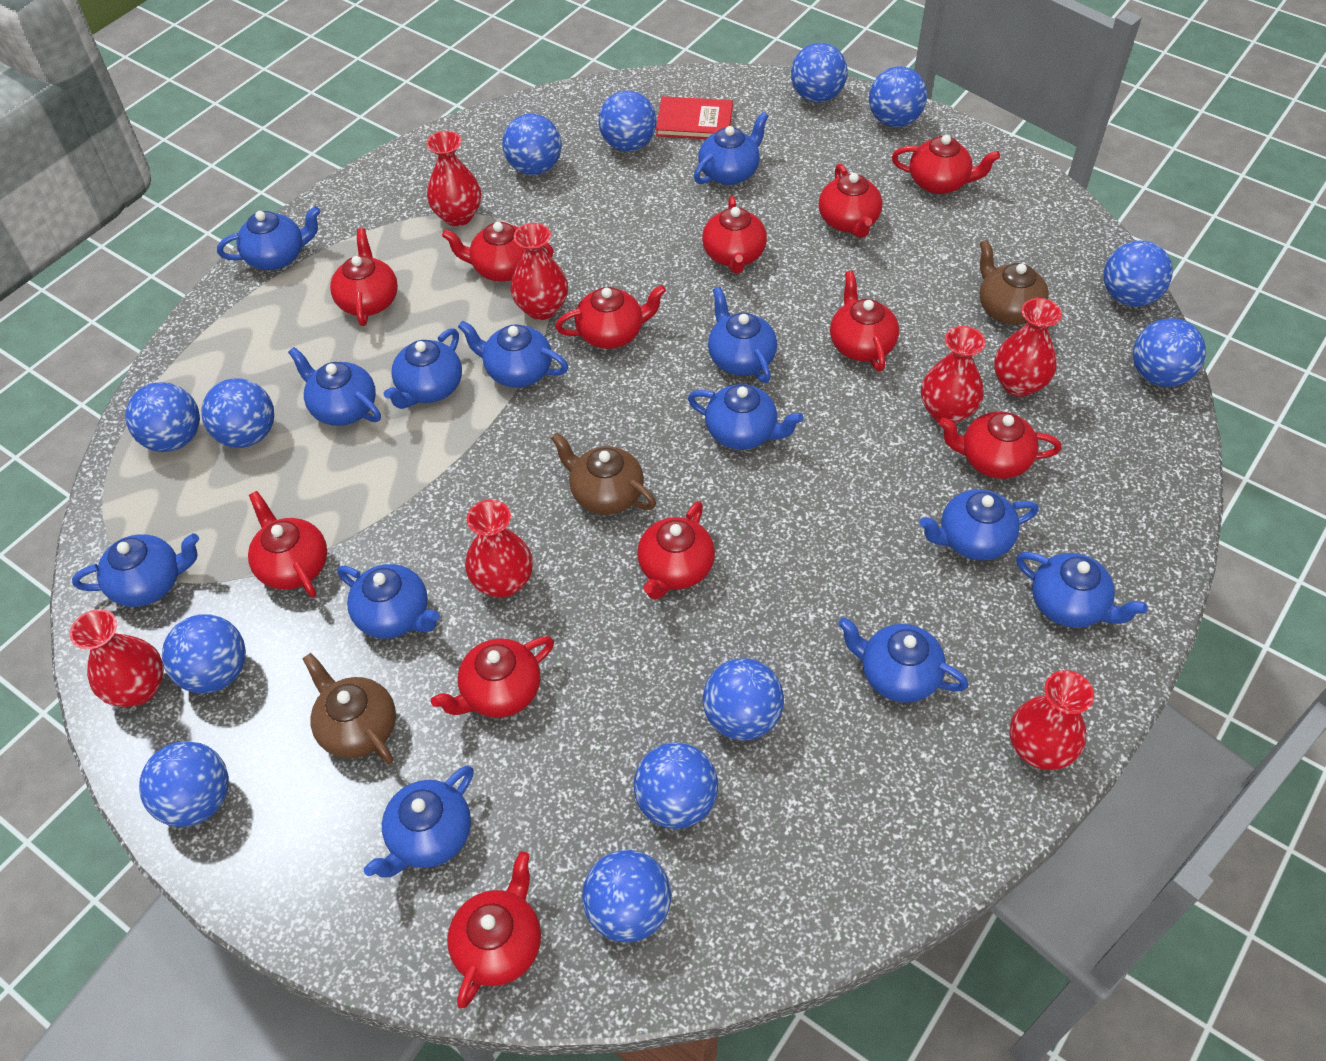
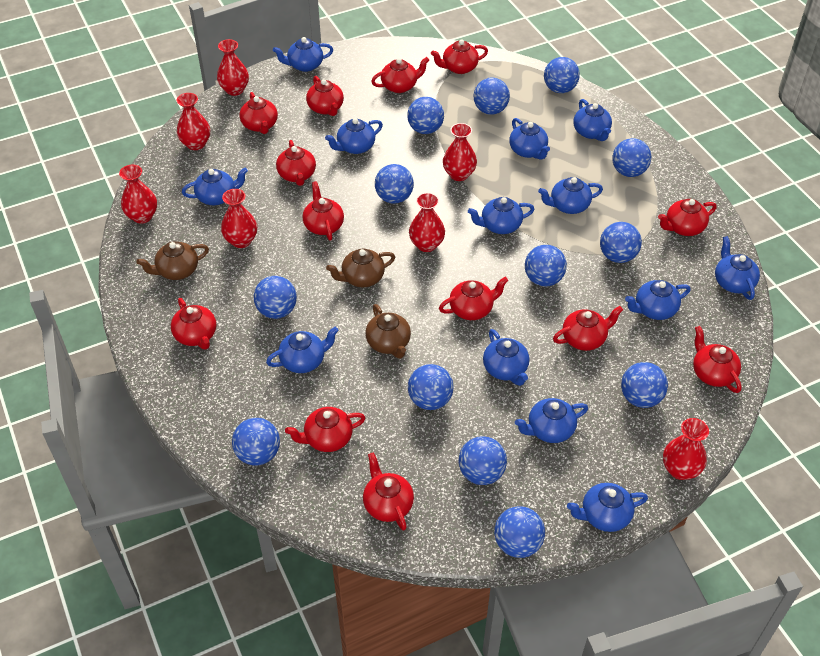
red book: 1 -> 0
red teapot: 12 -> 13

